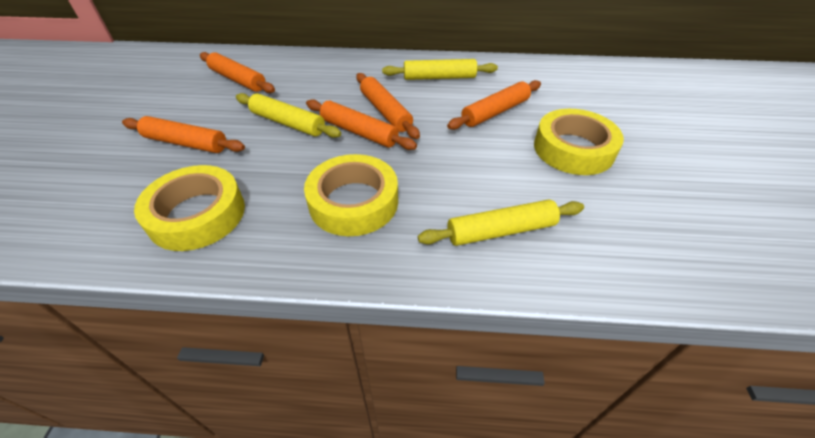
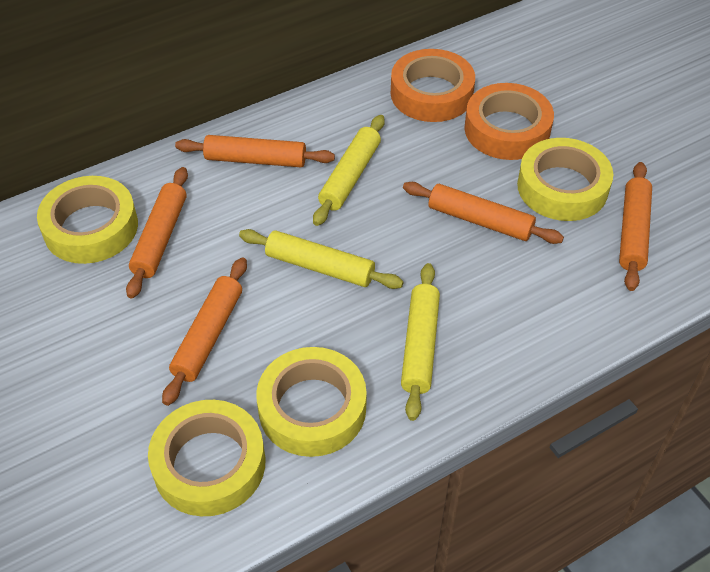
orange tape: 0 -> 2
yellow tape: 3 -> 4

